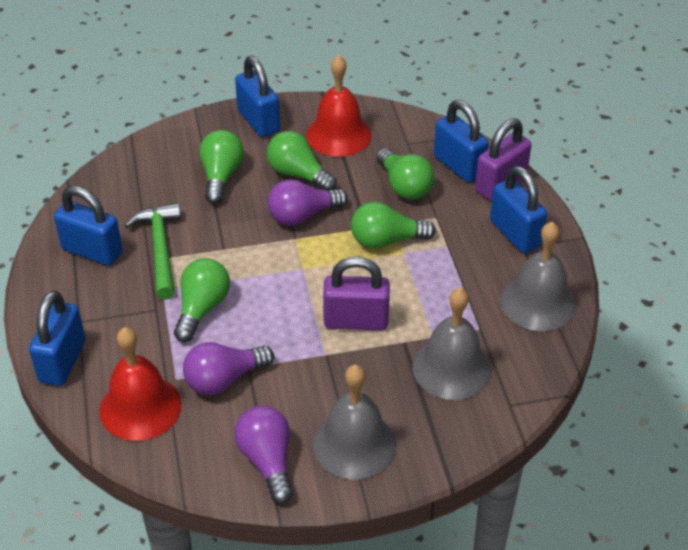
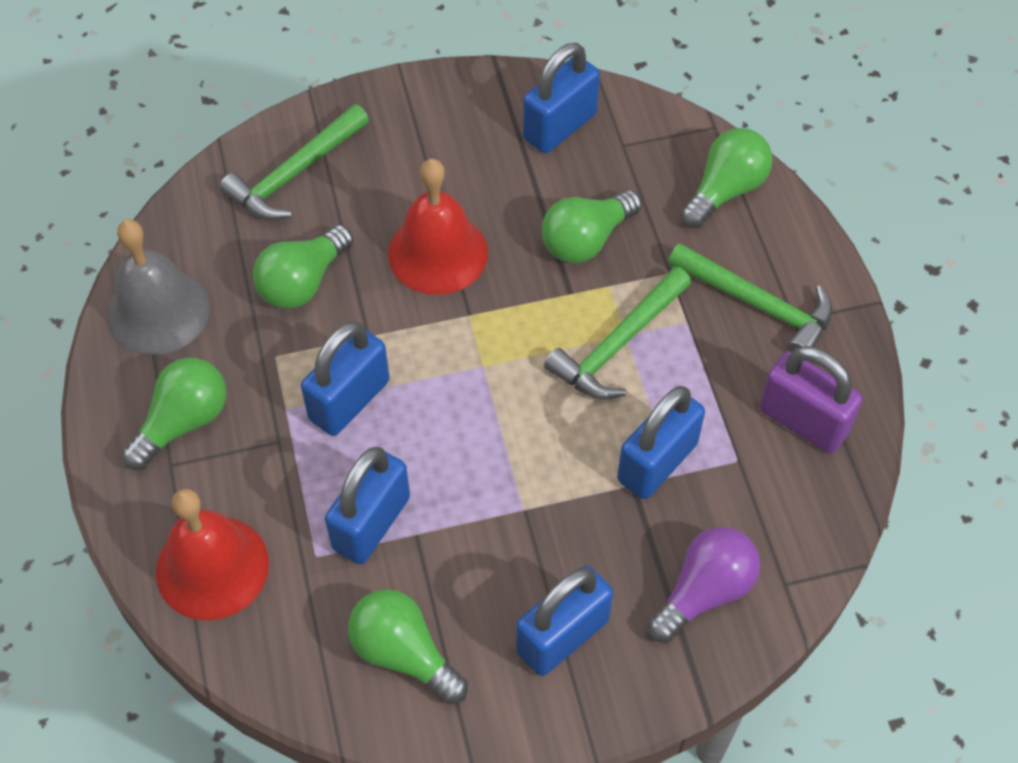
green hammer: 1 -> 3
grey bell: 3 -> 1
purple light bulb: 3 -> 1
purple padlock: 2 -> 1

